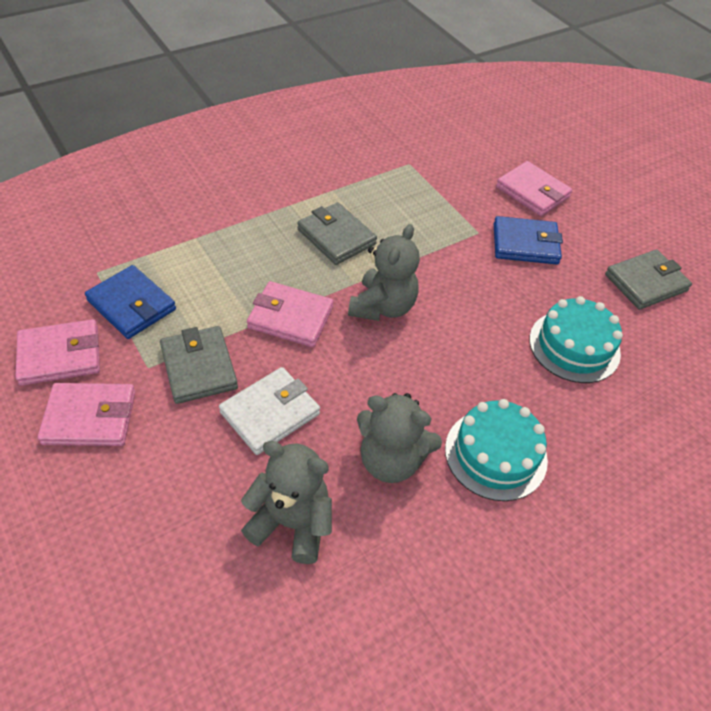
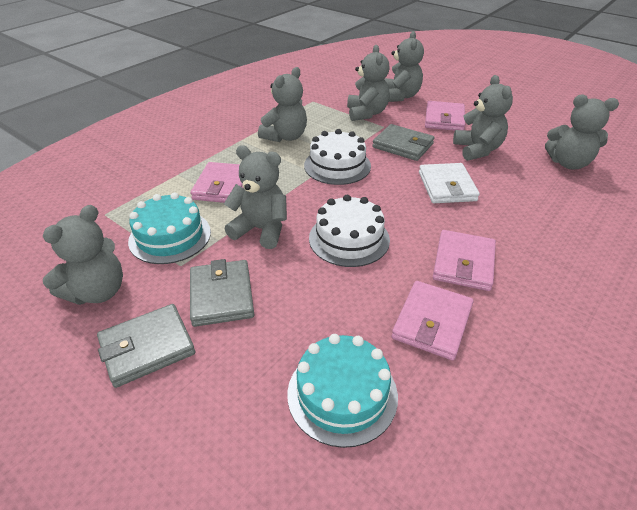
blue wallet: 2 -> 0
grey teddy bear: 3 -> 7
white cake: 0 -> 2

